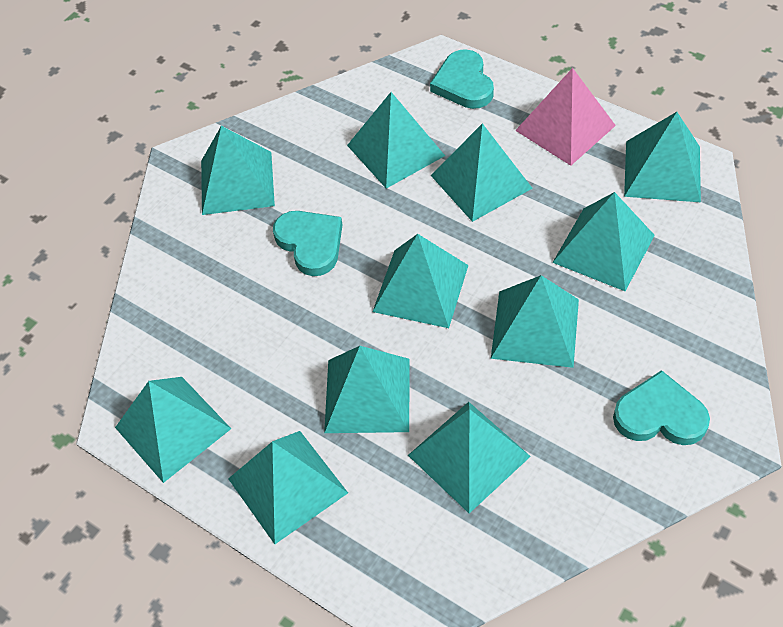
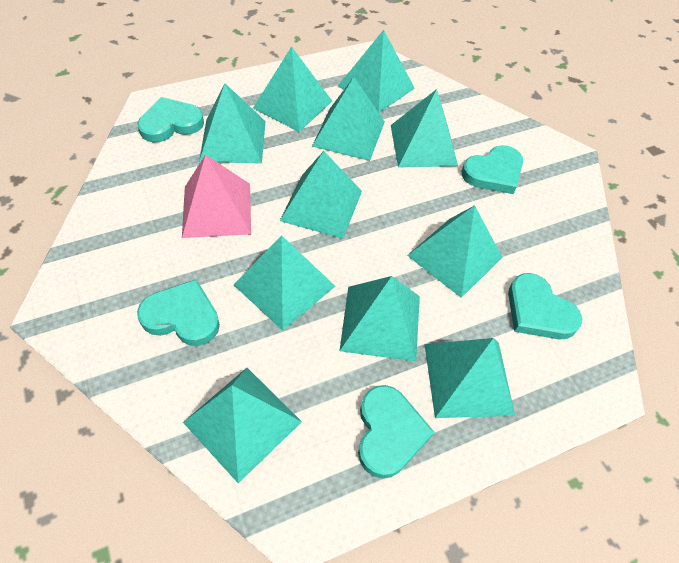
turquoise heart: 3 -> 5

